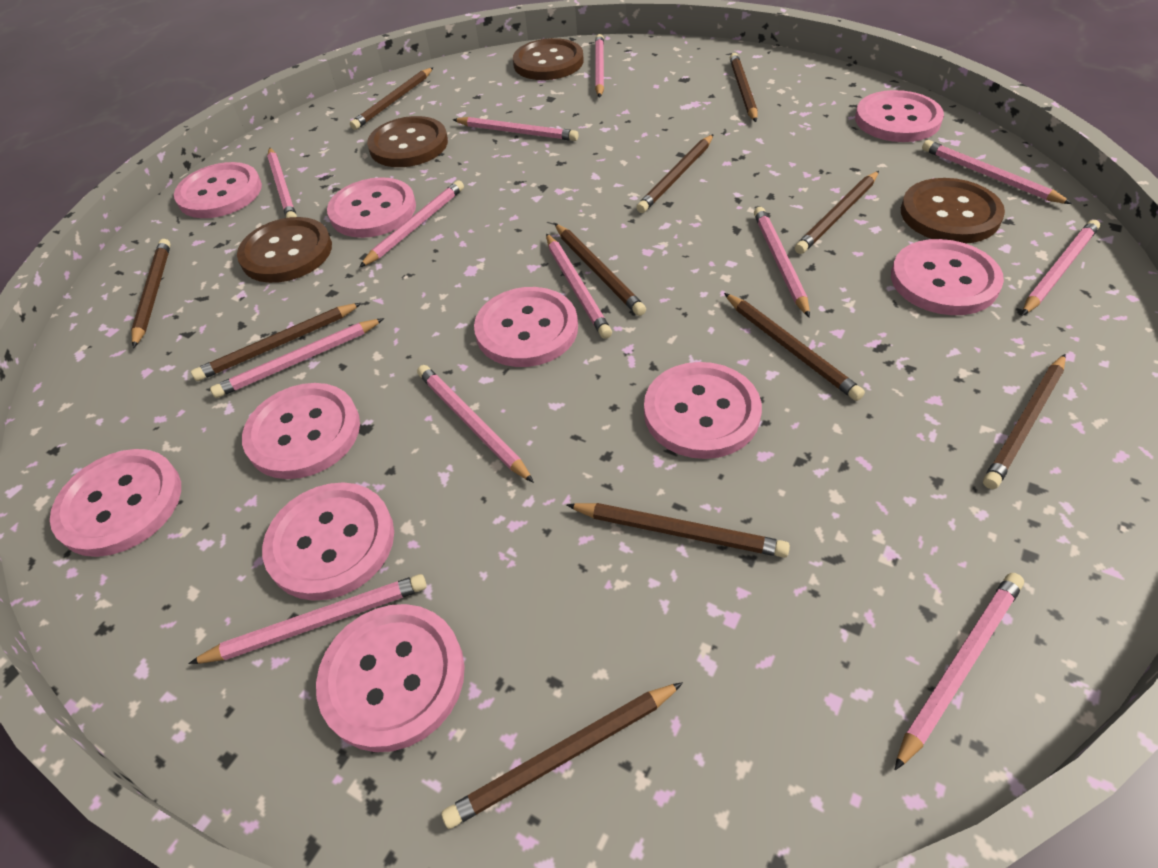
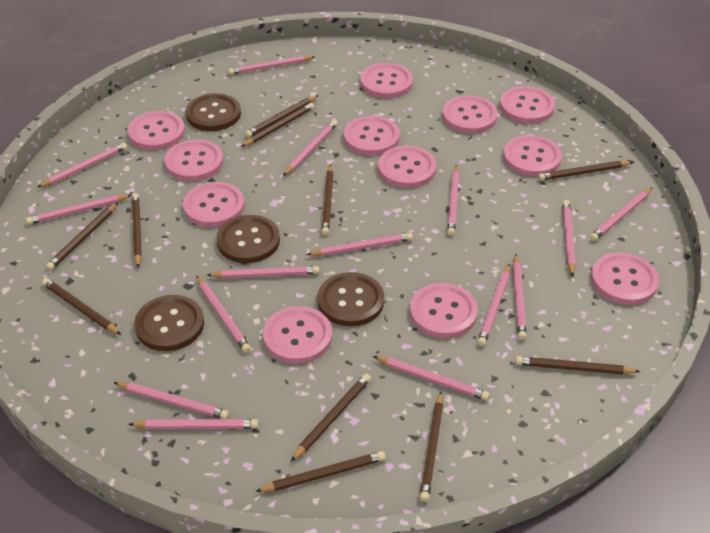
pink button: 10 -> 12
pink pencil: 12 -> 15

